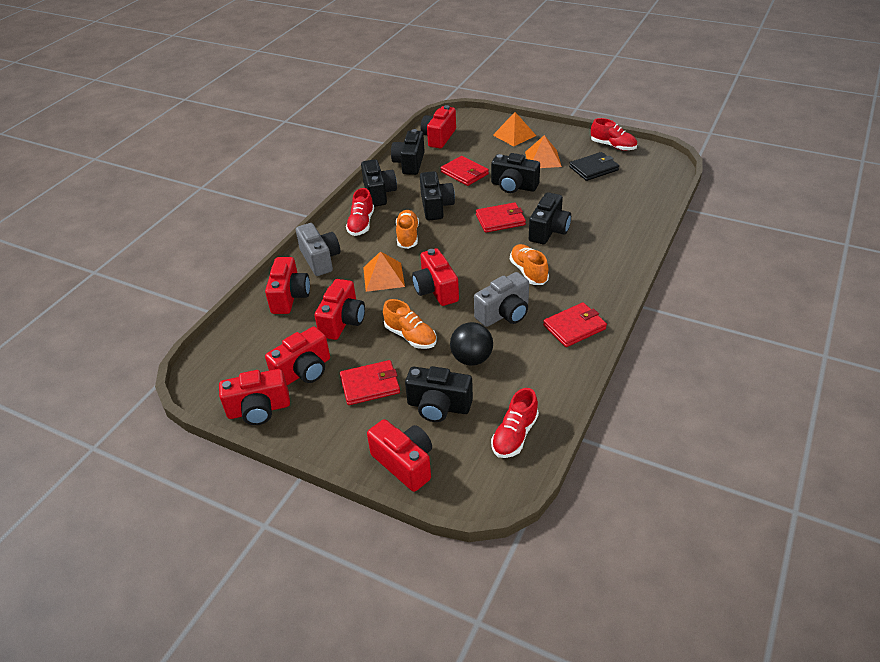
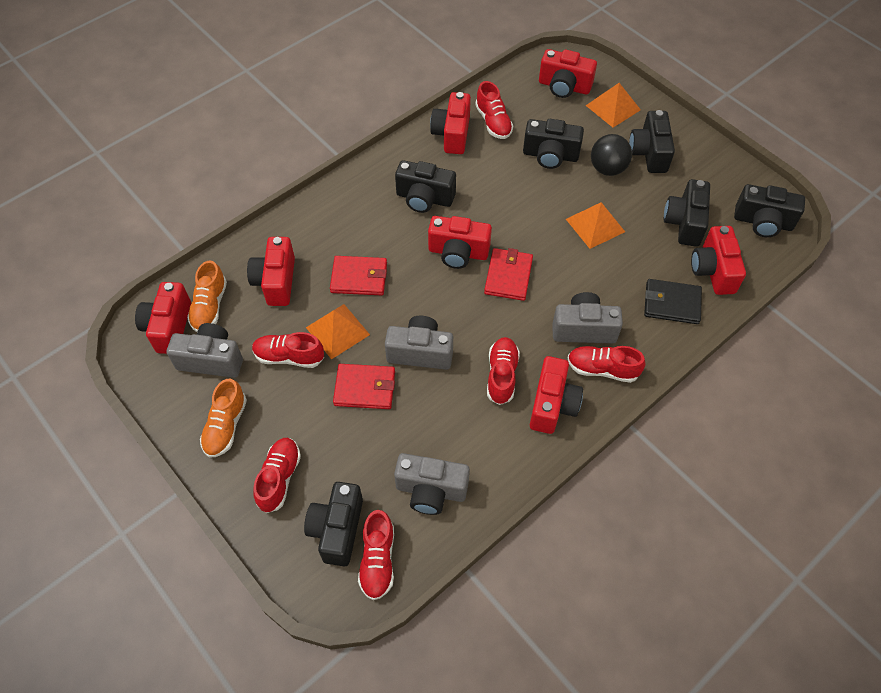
grey camera: 2 -> 4
orange shoe: 3 -> 2
red shoe: 3 -> 6
red wallet: 4 -> 3

